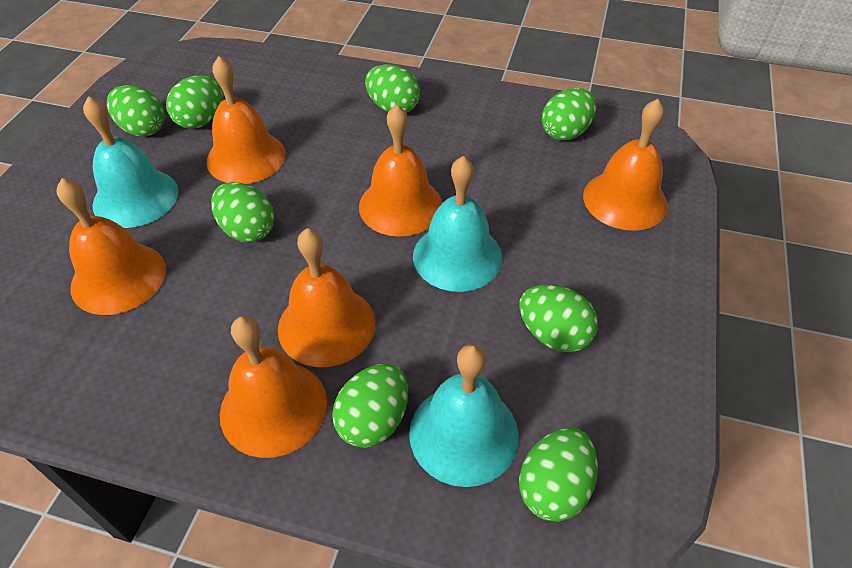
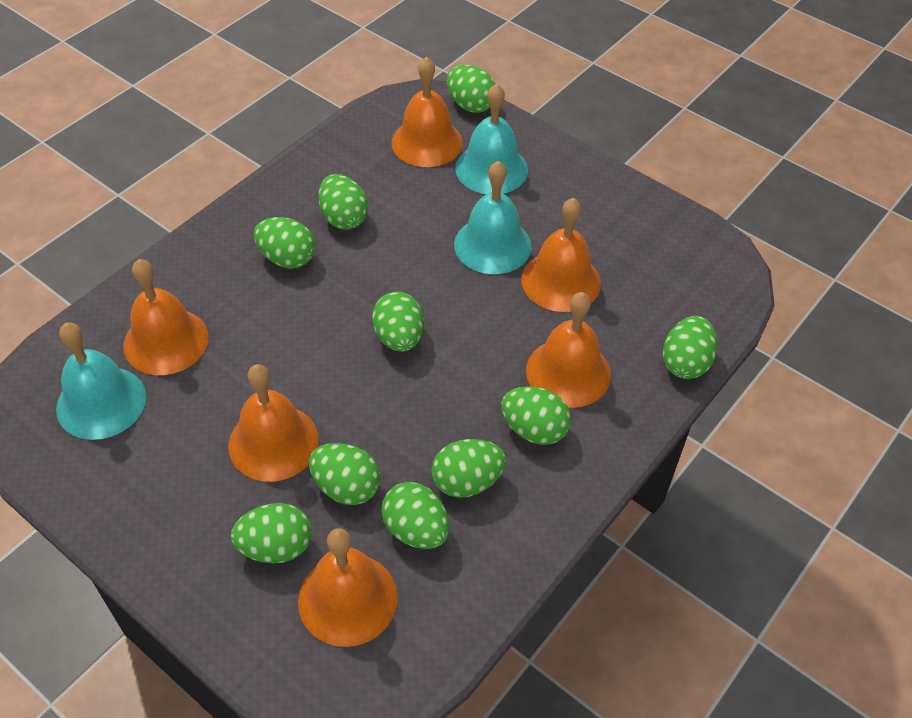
green egg: 8 -> 10

